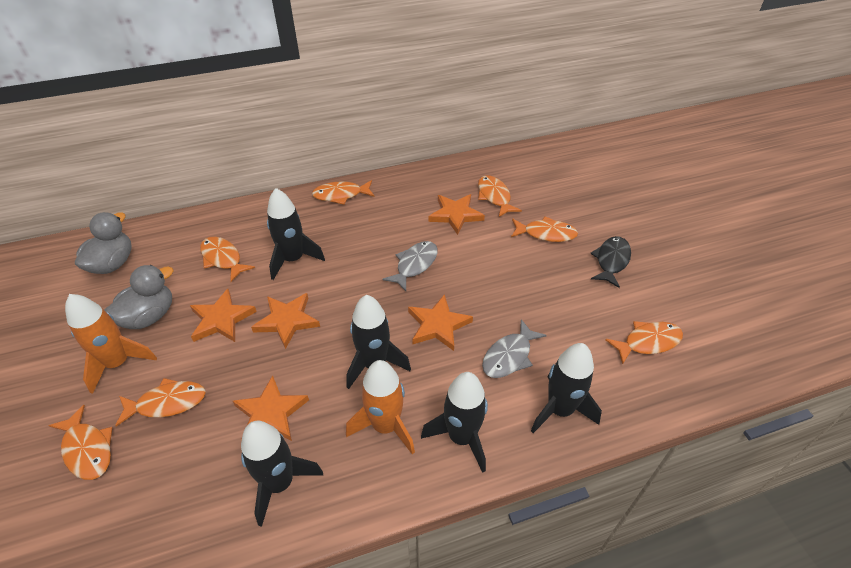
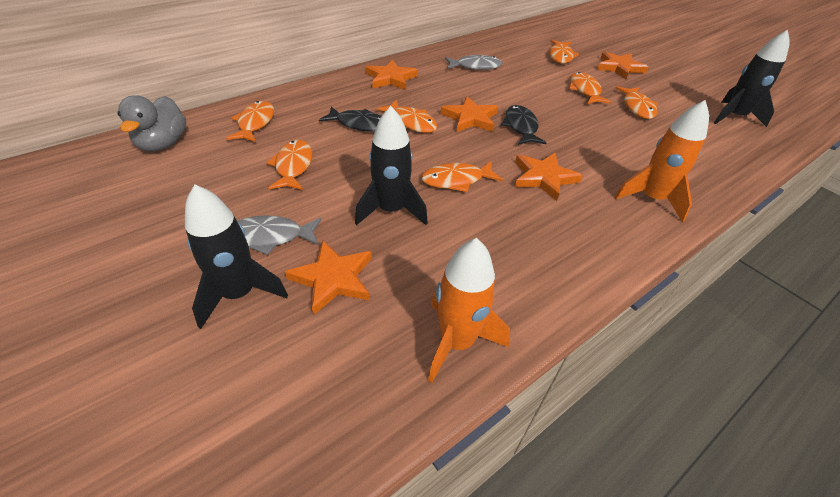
black fish: 1 -> 2
black rocket: 5 -> 3
grey duck: 2 -> 1

